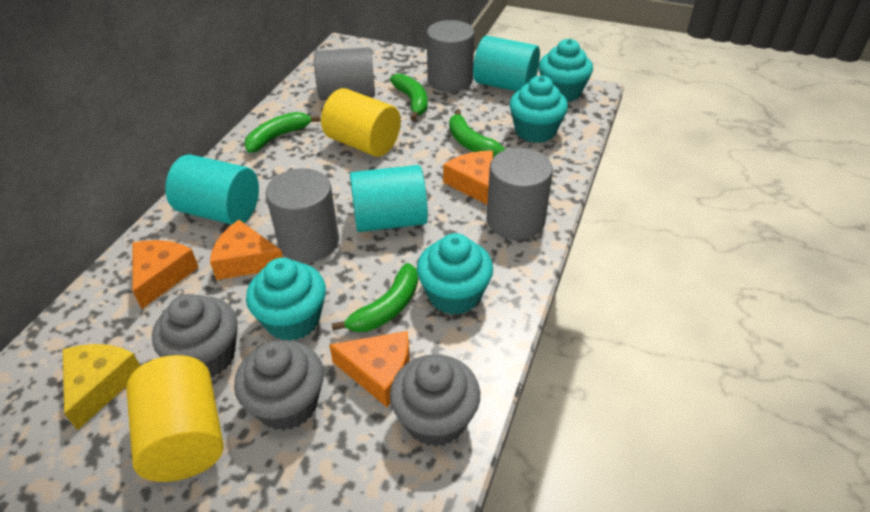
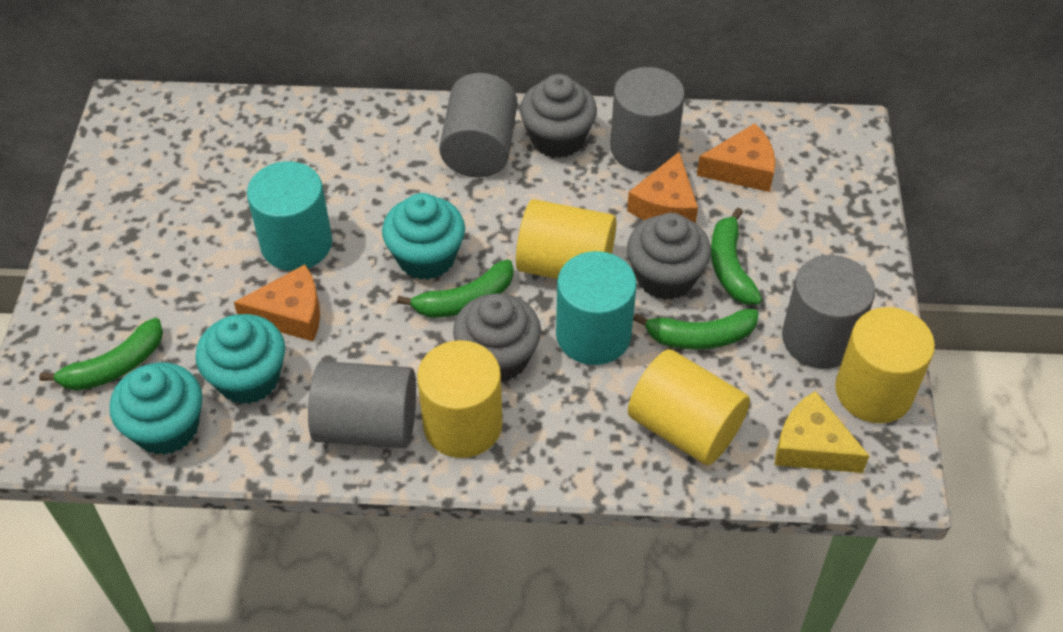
orange cheese: 4 -> 3
turquoise cupcake: 4 -> 3
turquoise cylinder: 3 -> 2
yellow cylinder: 2 -> 4

